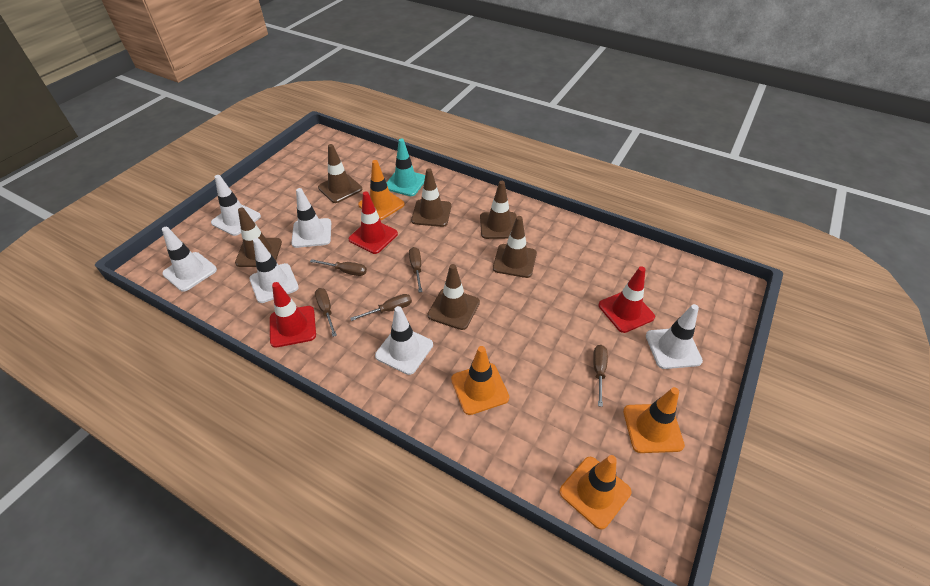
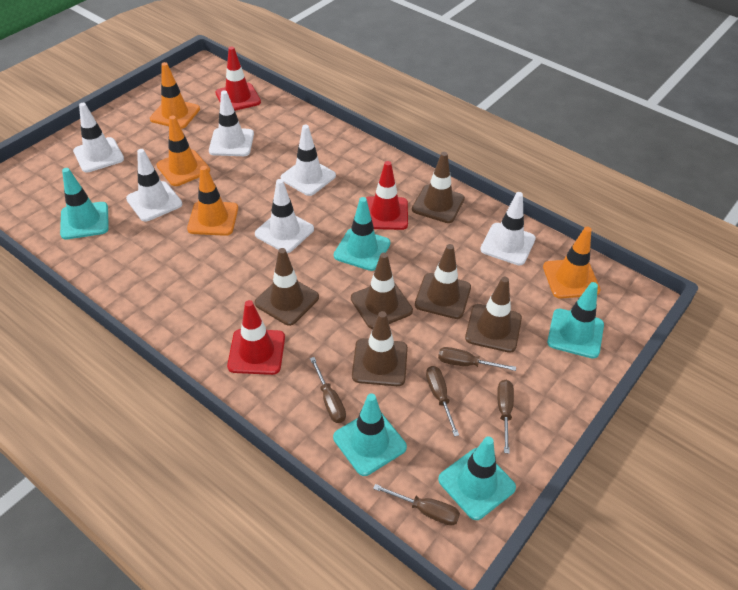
turquoise traffic cone: 1 -> 5

